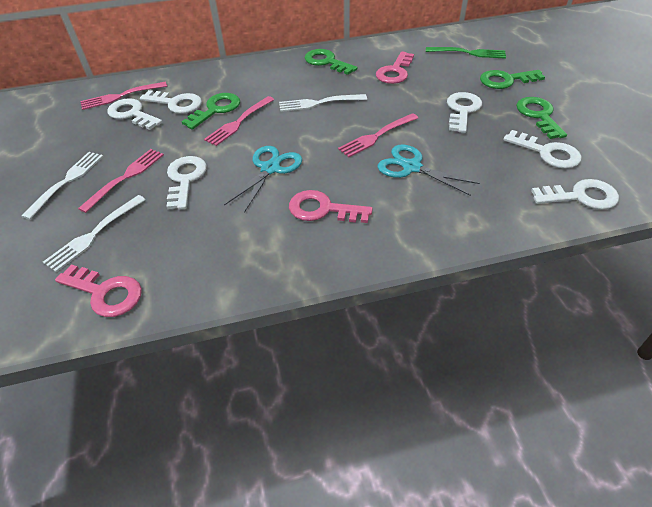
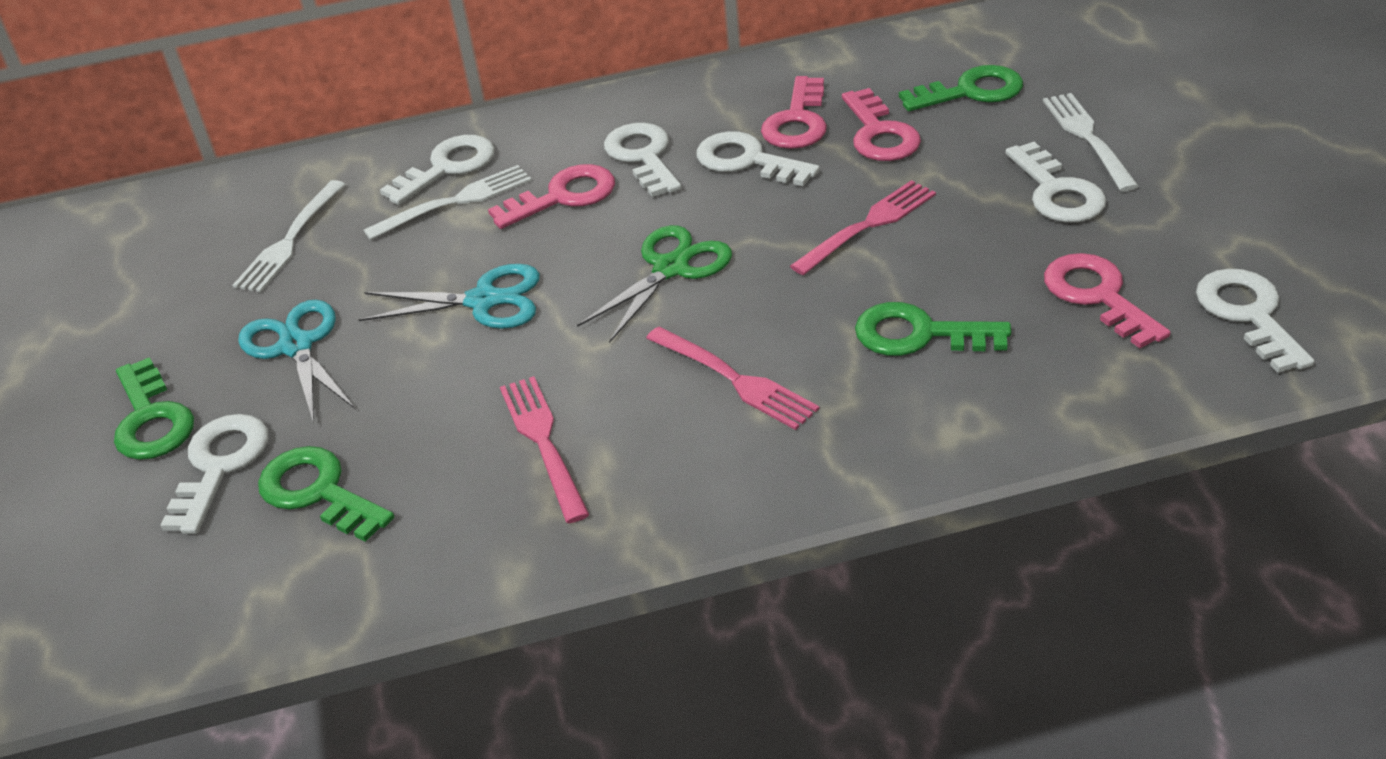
green fork: 1 -> 0
green scissors: 0 -> 1
pink fork: 4 -> 3
pink key: 3 -> 4

